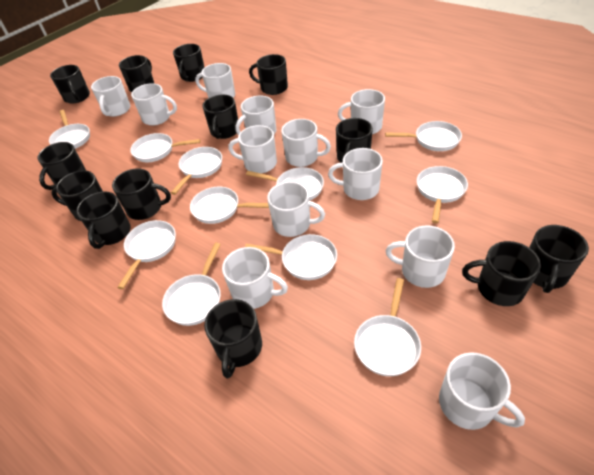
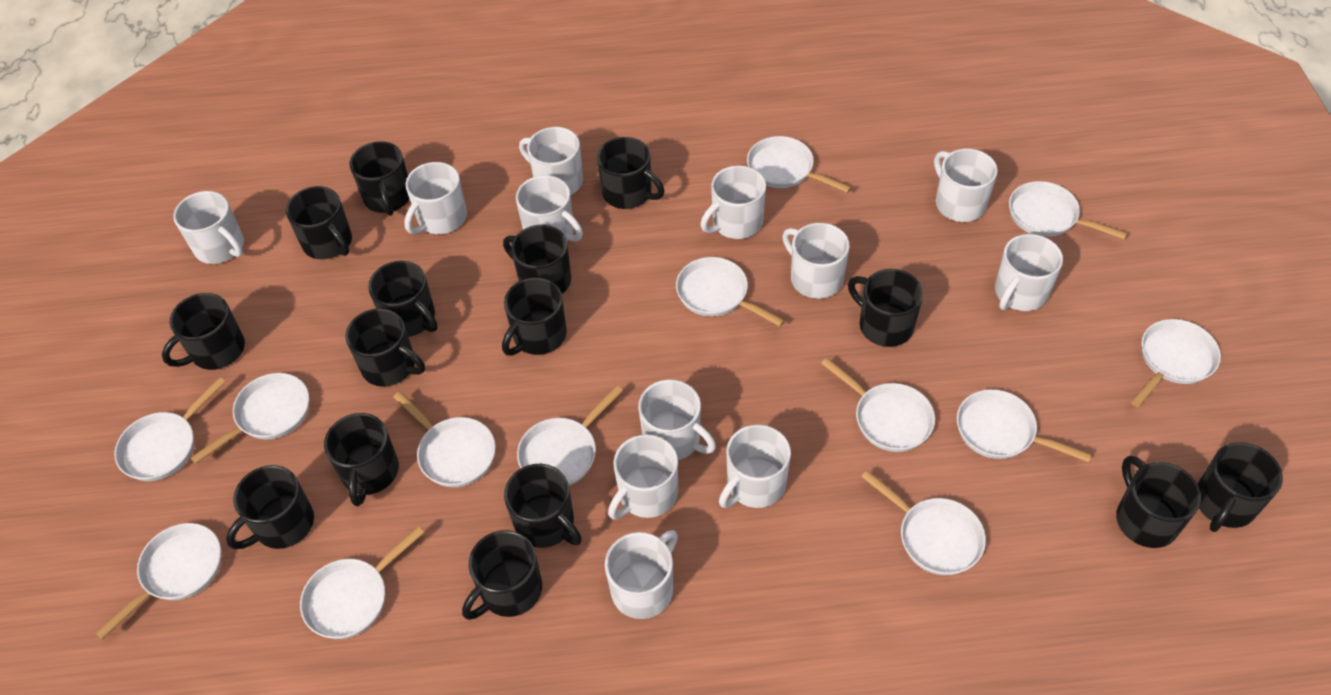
black mug: 13 -> 15
white pan: 11 -> 13

